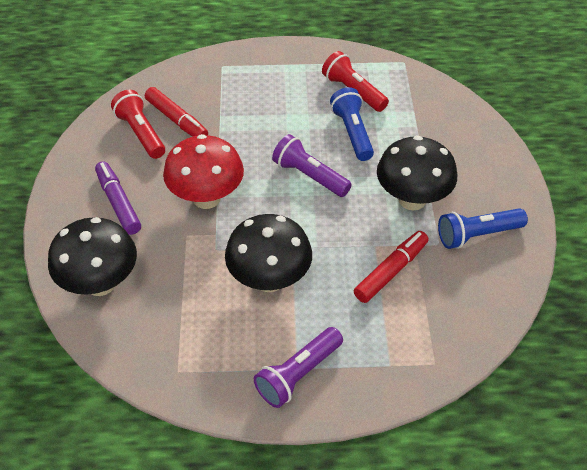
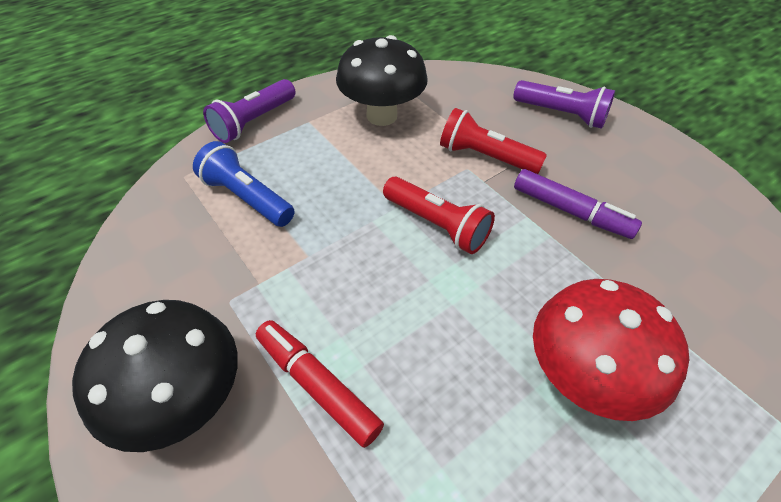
black mushroom: 3 -> 2
blue flashlight: 2 -> 1
red marker: 2 -> 1

